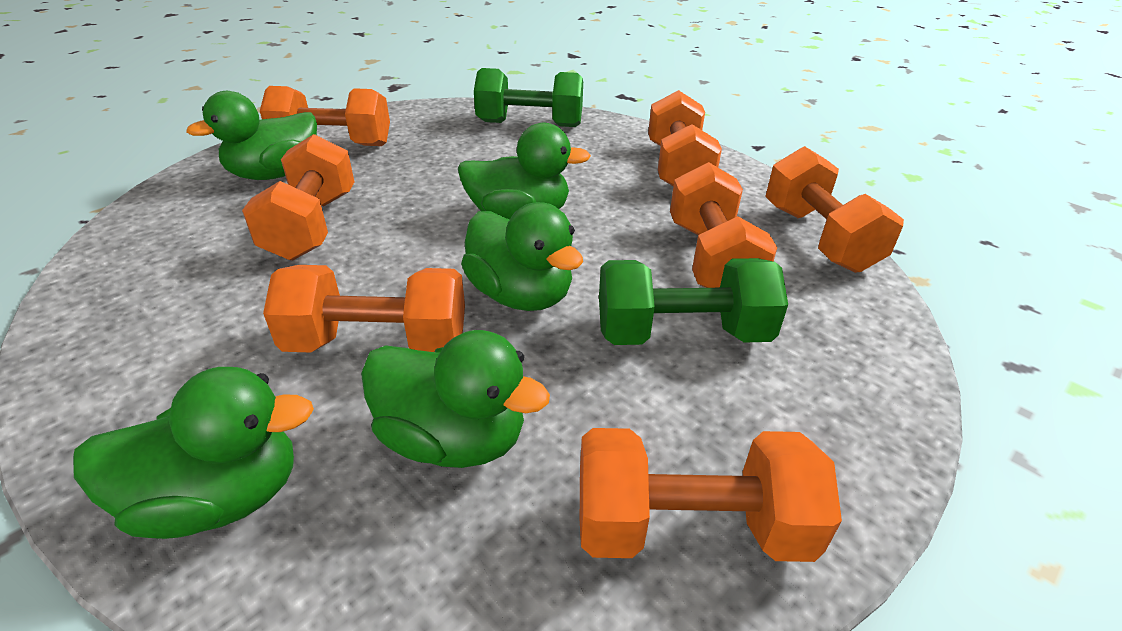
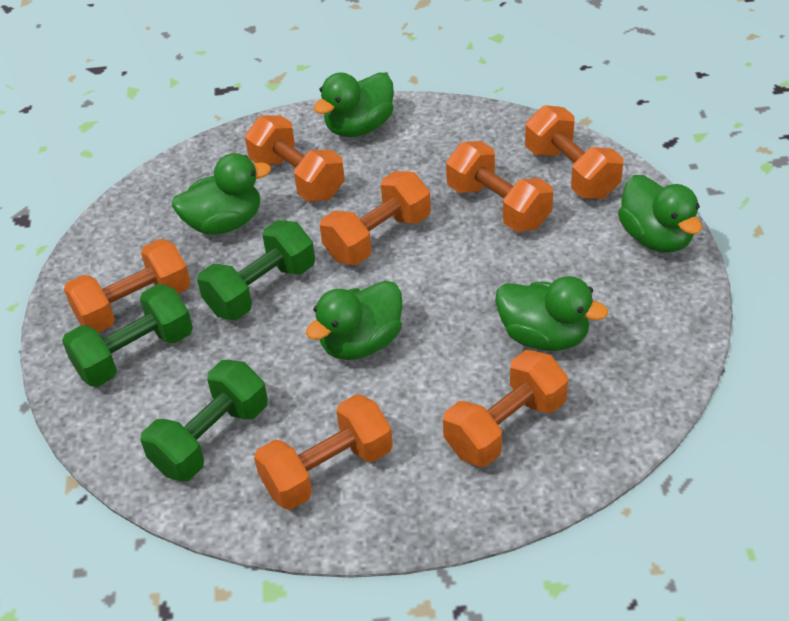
green dumbbell: 2 -> 3

